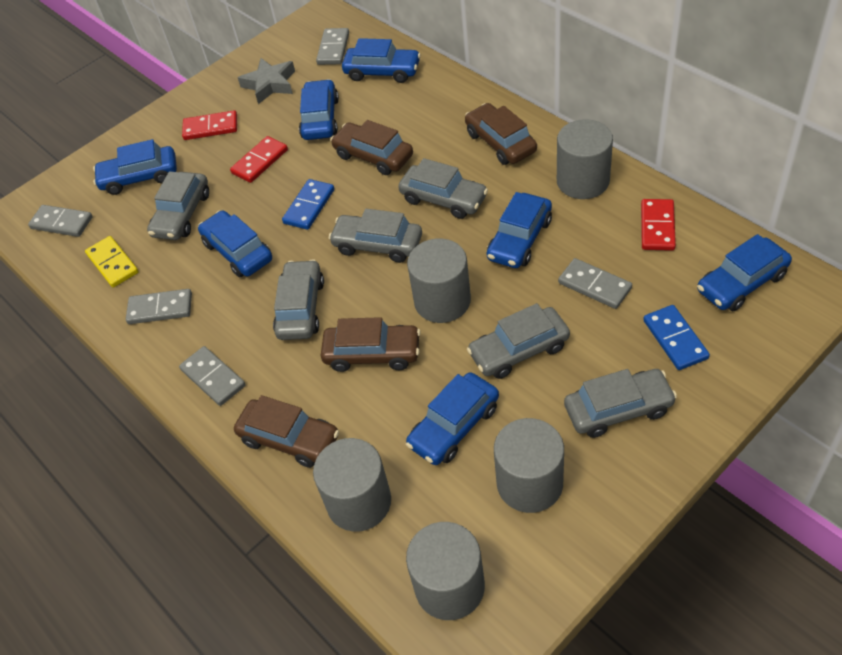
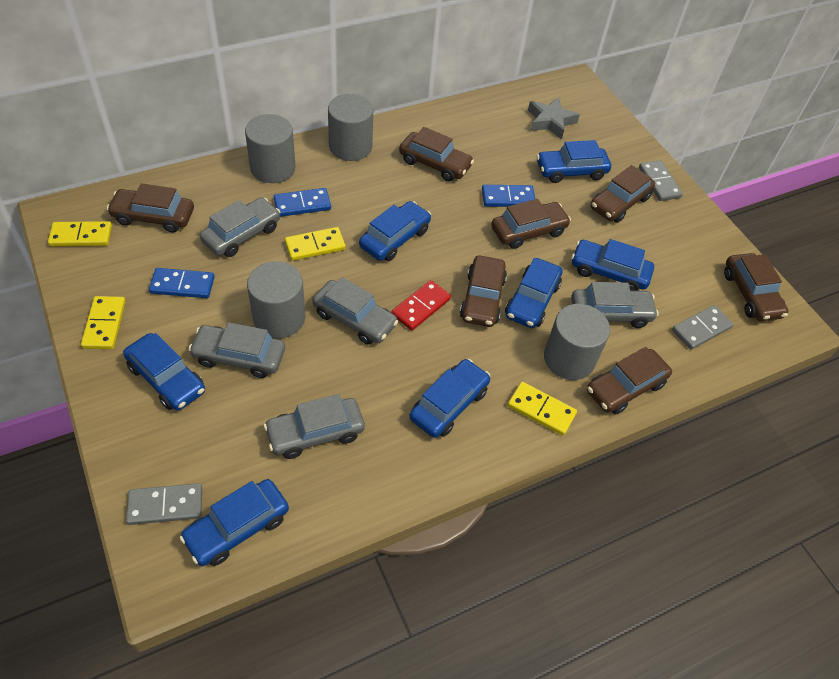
blue domino: 2 -> 3
brown car: 4 -> 7
grey car: 6 -> 5
grey cylinder: 5 -> 4
grey domino: 5 -> 3
red domino: 3 -> 1
yellow domino: 1 -> 4

